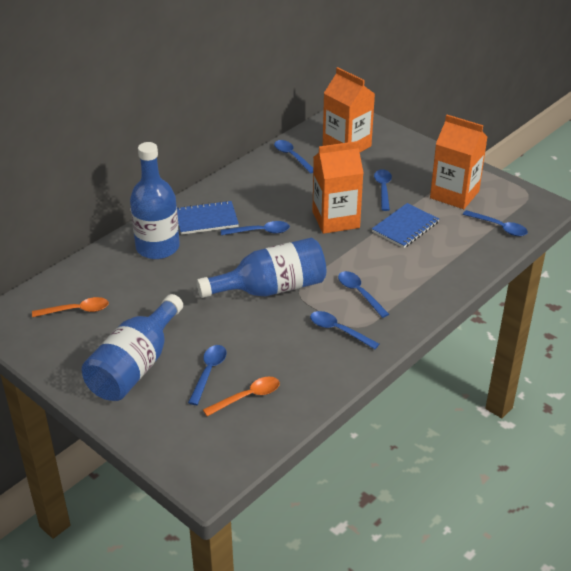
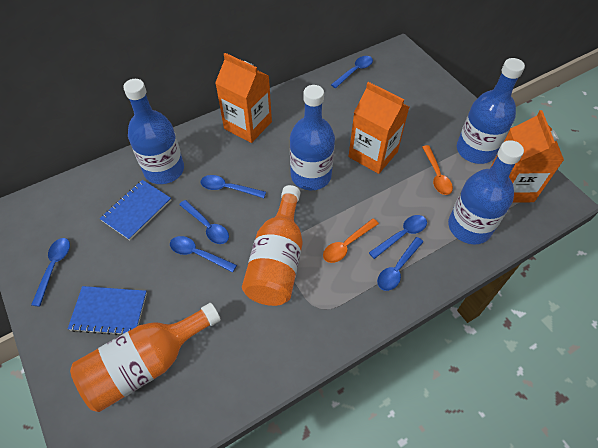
blue bottle: 3 -> 4
orange bottle: 0 -> 2

